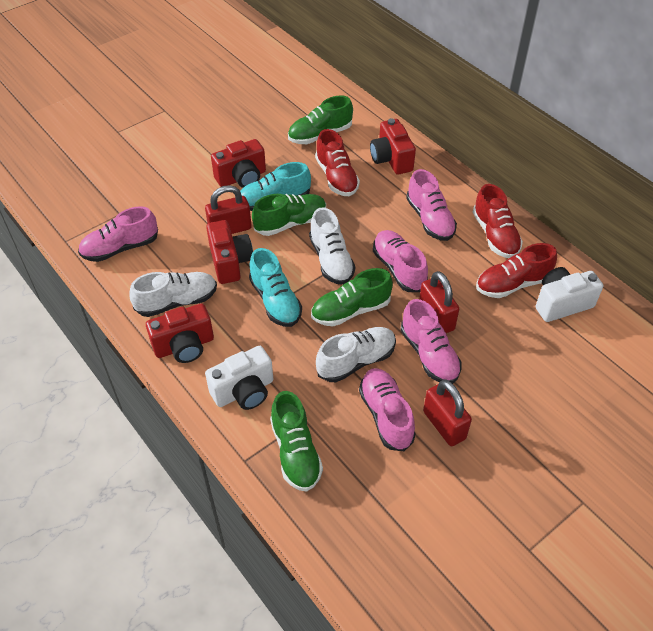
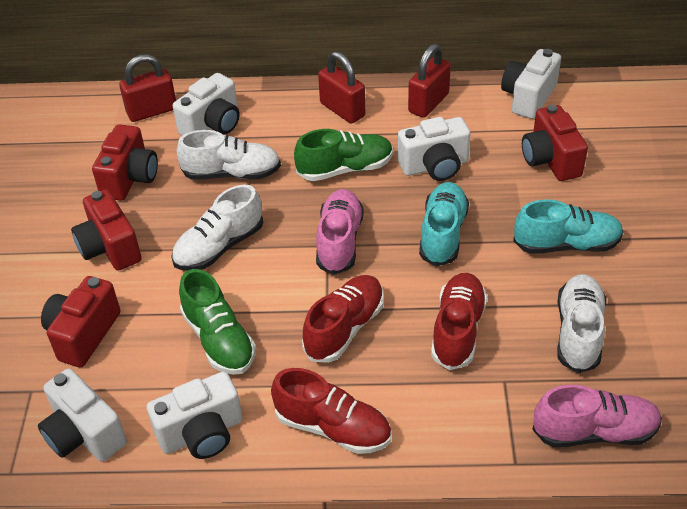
green shoe: 4 -> 2
pink shoe: 5 -> 2
white camera: 2 -> 5

